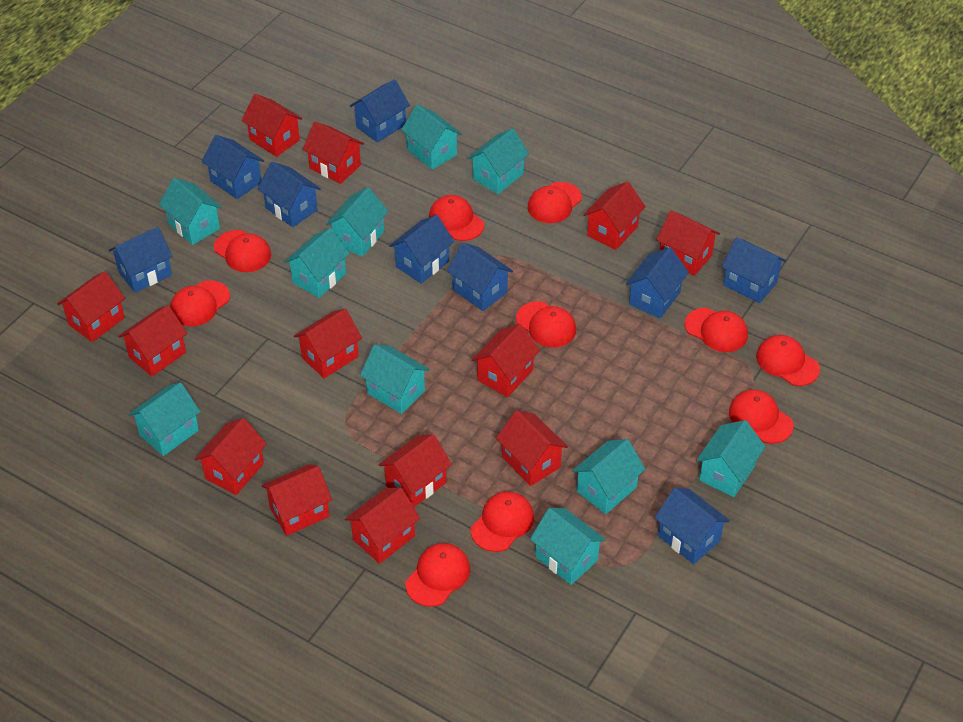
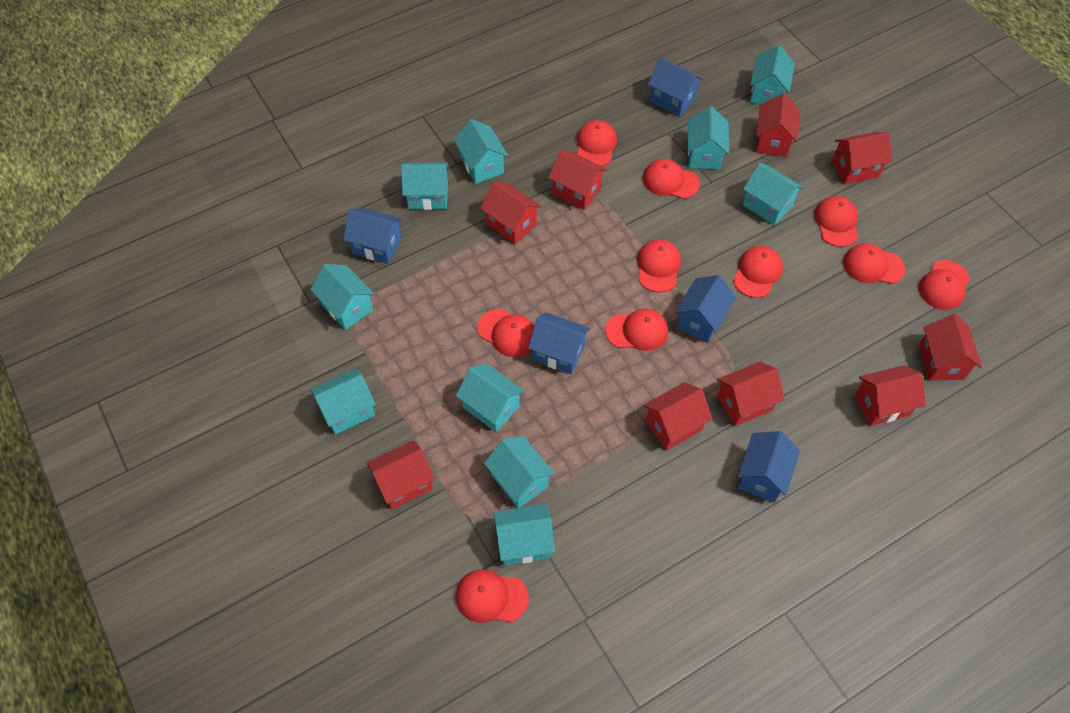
blue house: 9 -> 5
red house: 13 -> 9

